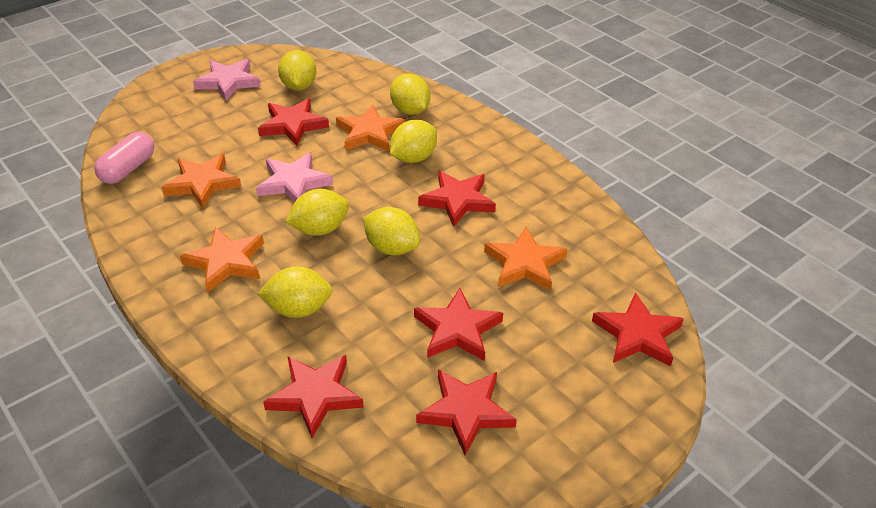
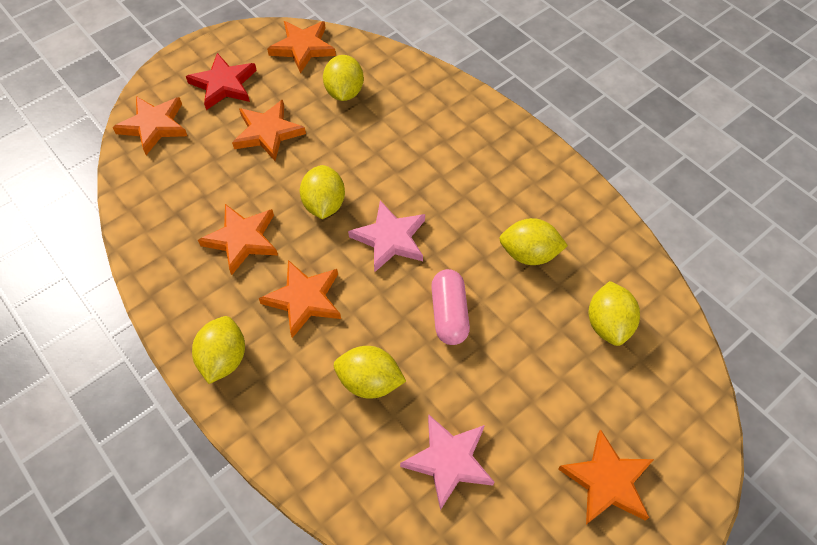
orange star: 4 -> 6
red star: 6 -> 1

